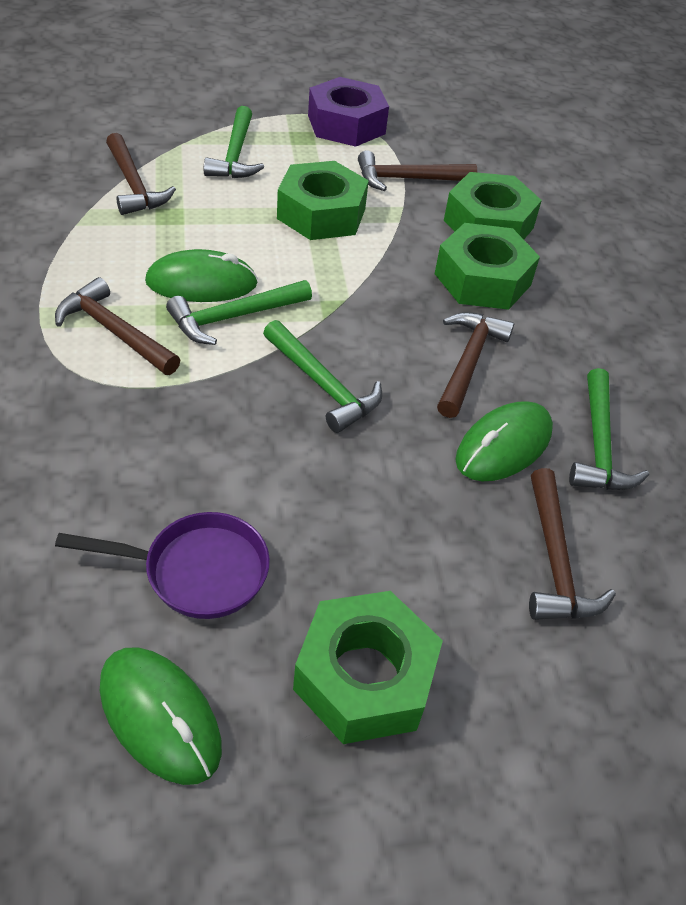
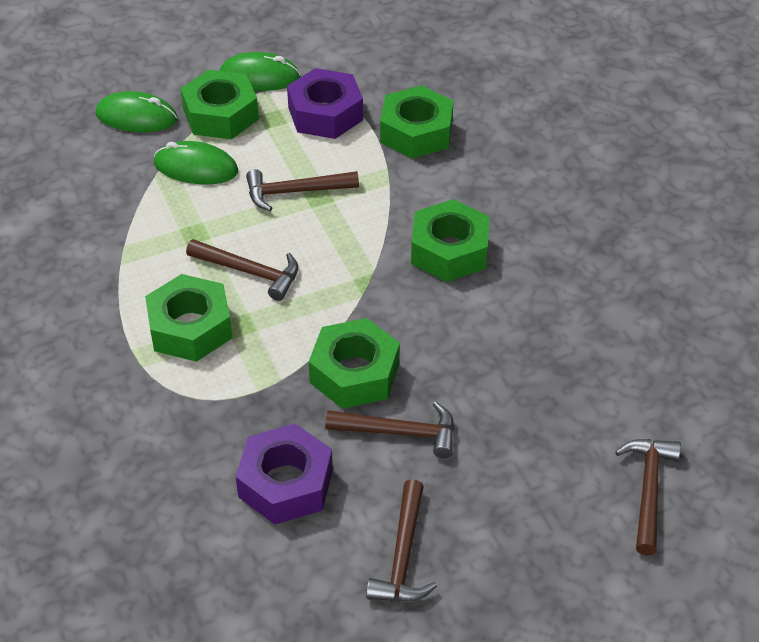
green hammer: 4 -> 0
green nut: 4 -> 5
purple nut: 1 -> 2
purple pan: 1 -> 0

